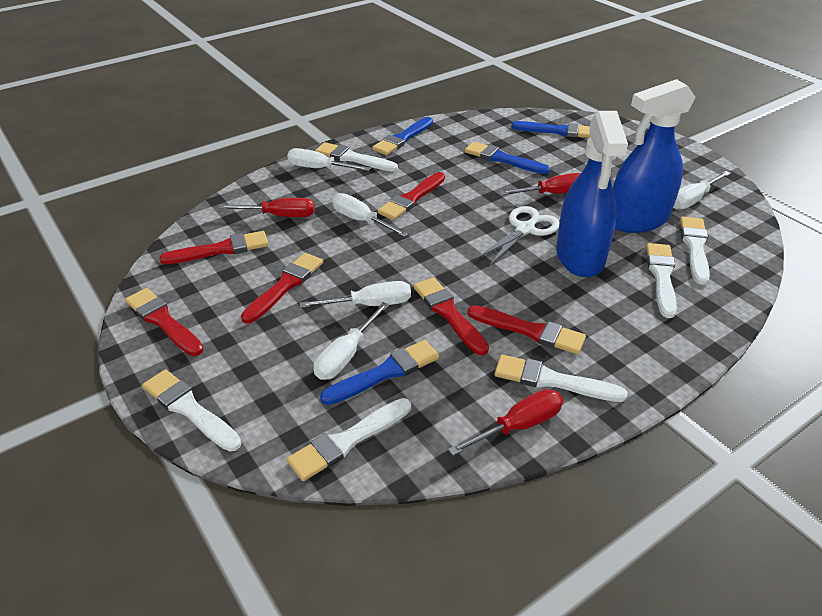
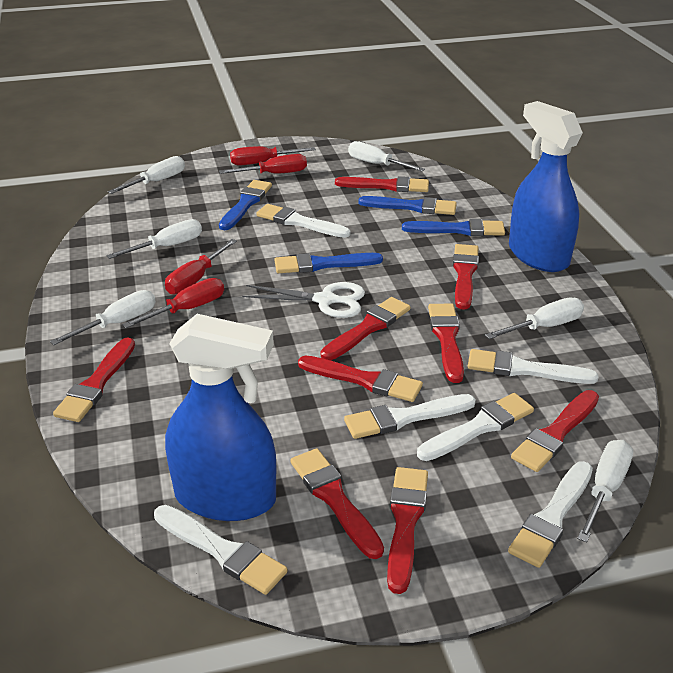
red brush: 6 -> 9
red screwdriver: 3 -> 4
white screwdriver: 5 -> 6

